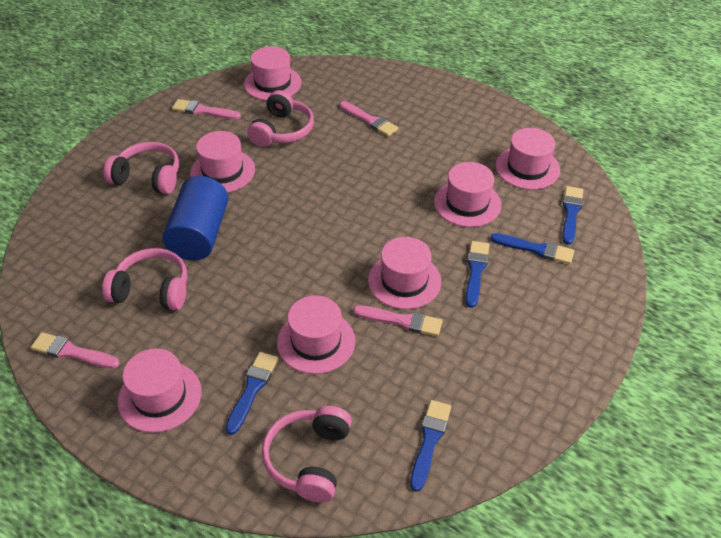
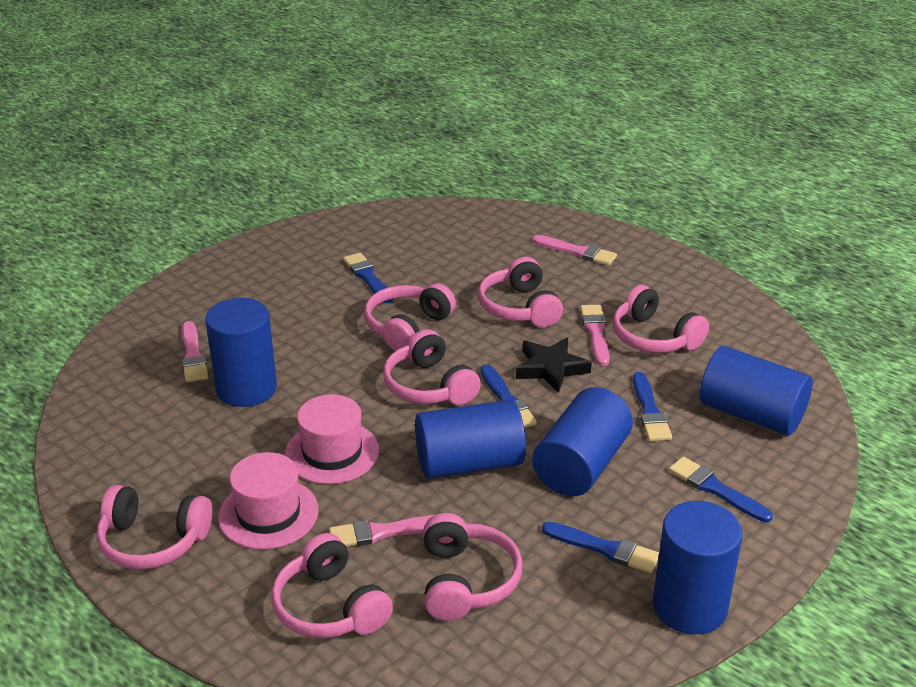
black star: 0 -> 1
blue cylinder: 1 -> 5
pink hat: 7 -> 2
pink headphones: 4 -> 7

